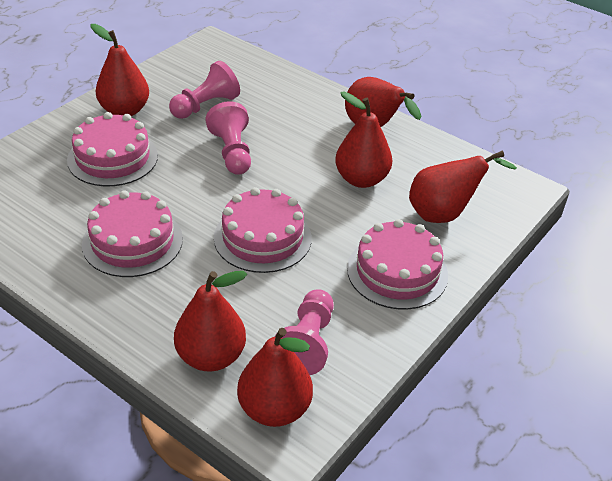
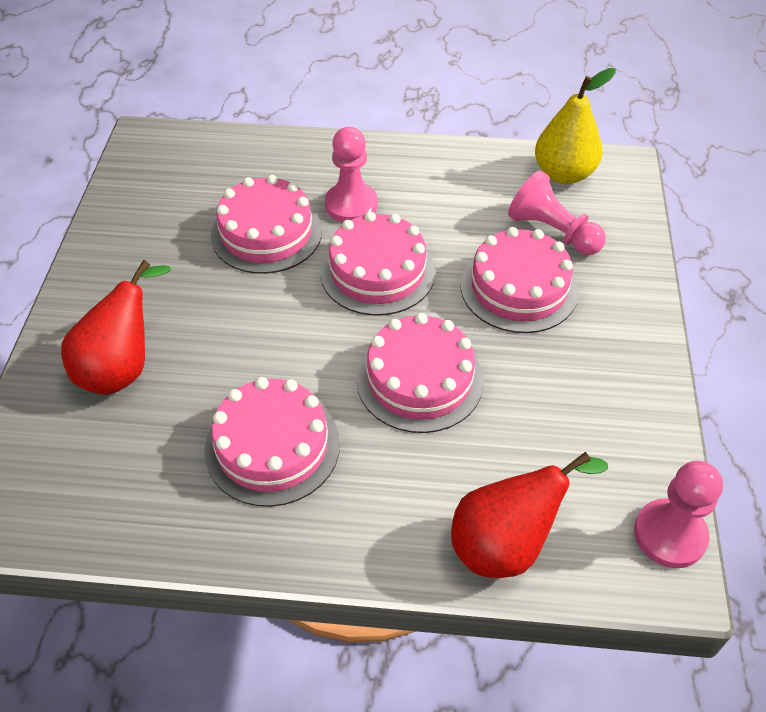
pink cake: 4 -> 5
red pear: 6 -> 2
yellow pear: 0 -> 1

